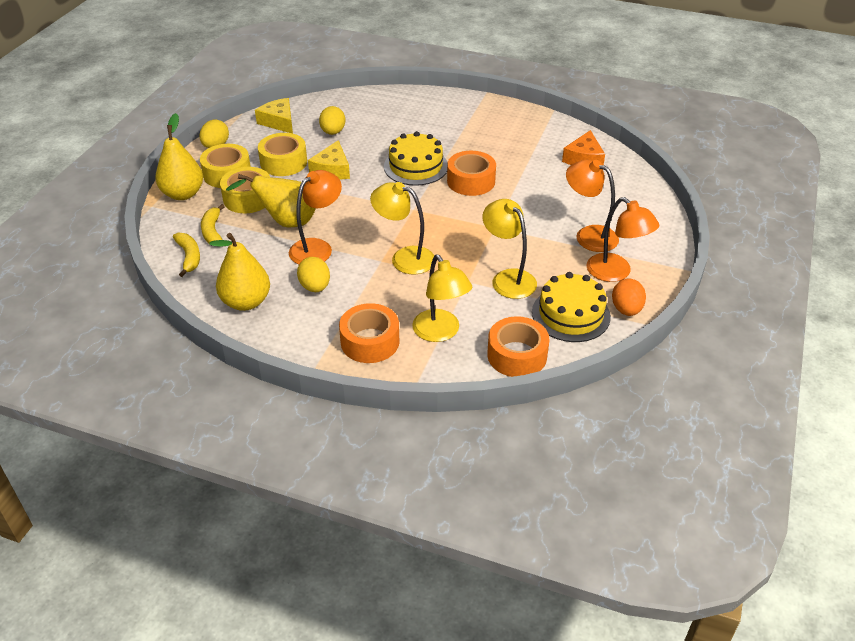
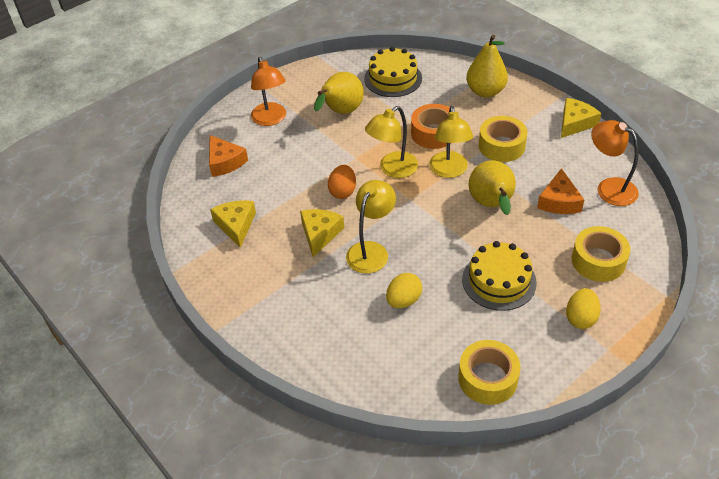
orange cheese: 1 -> 2
orange lamp: 3 -> 2
orange tape: 3 -> 1
yellow banana: 2 -> 0
yellow cheese: 2 -> 3
yellow egg: 3 -> 2

